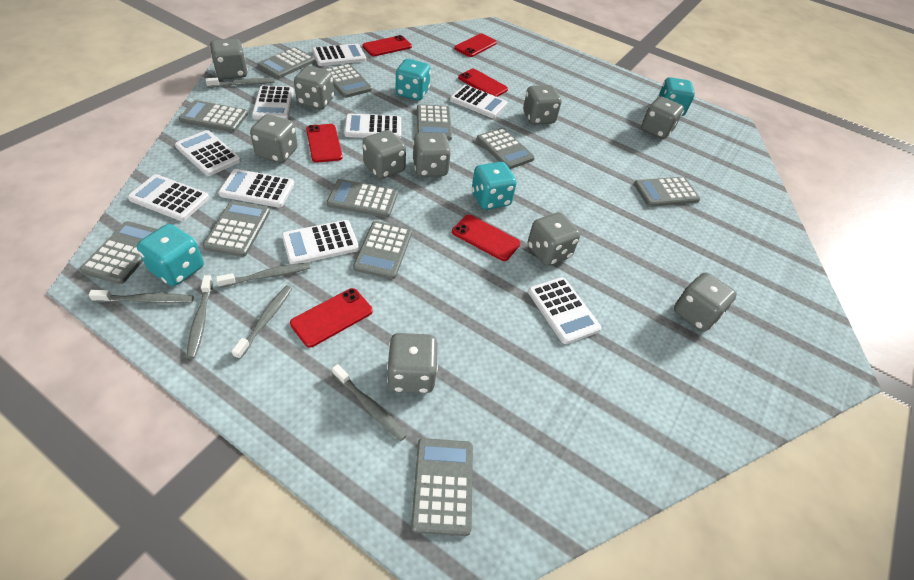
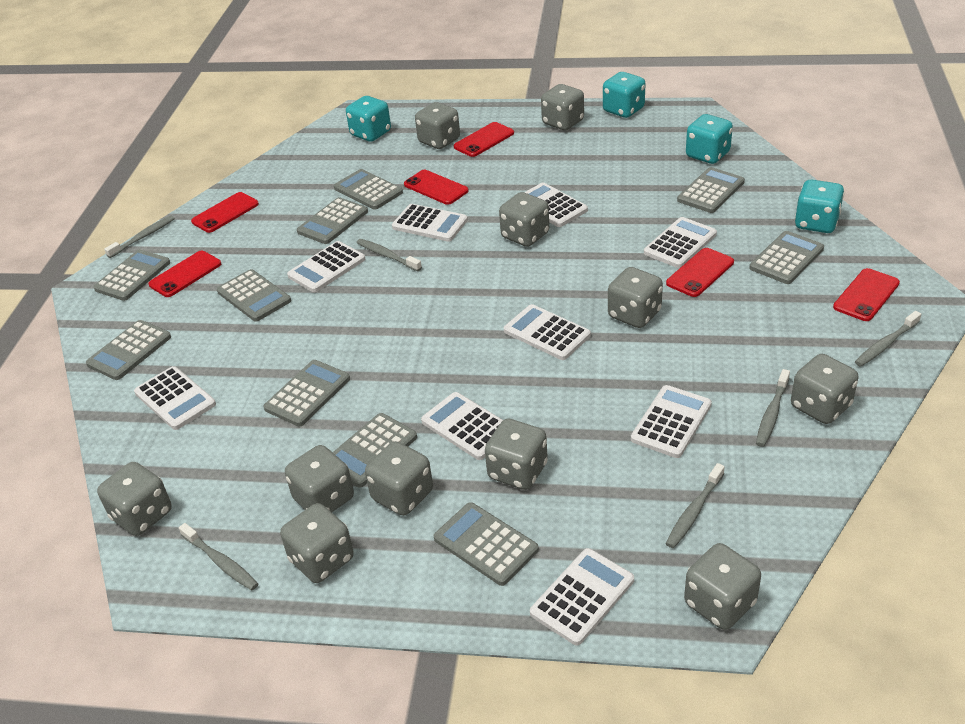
grey calculator: 11 -> 10
grey dice: 10 -> 11

